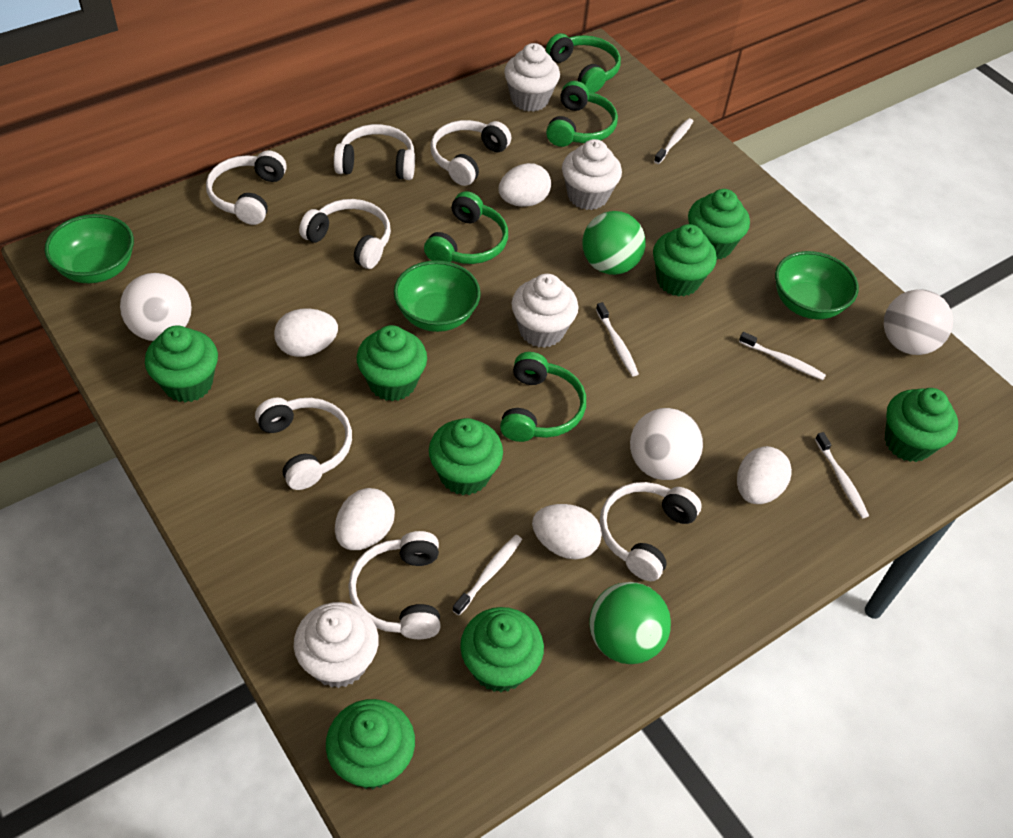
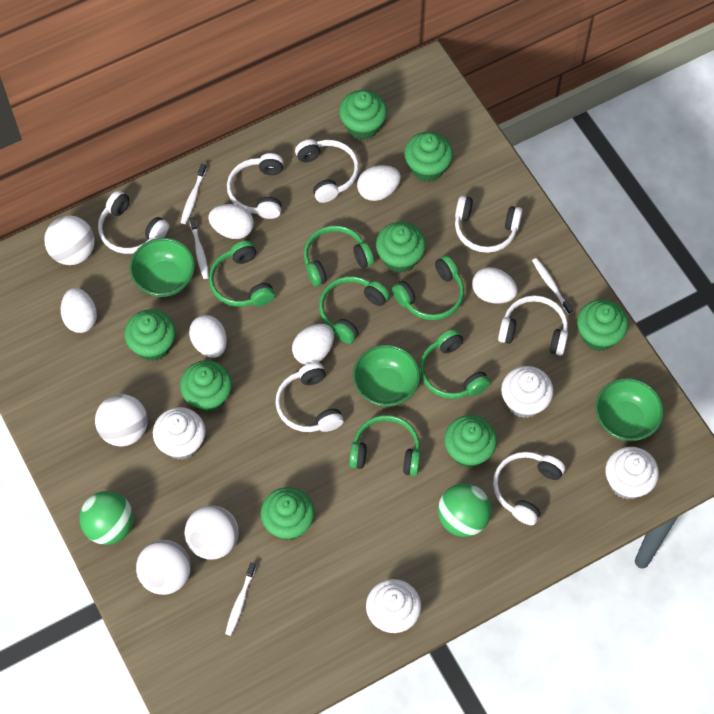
green headphones: 4 -> 6
white ball: 3 -> 4
white egg: 5 -> 6
white toothbrush: 5 -> 4

